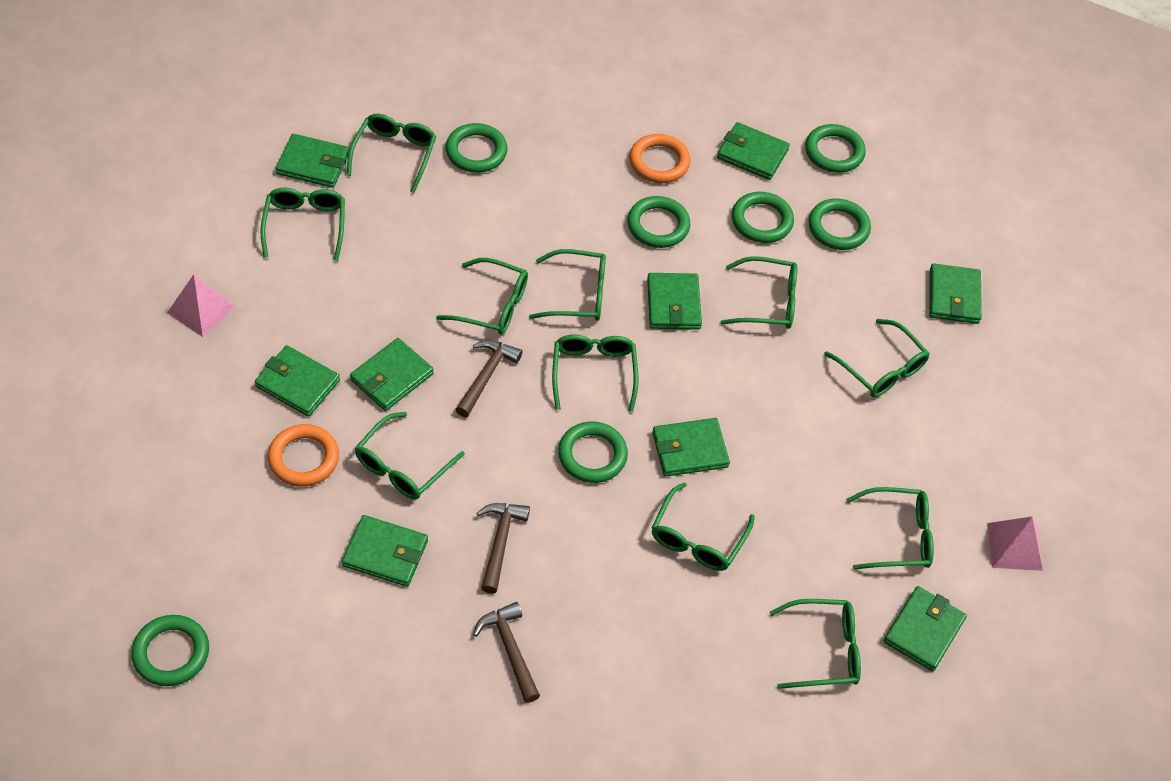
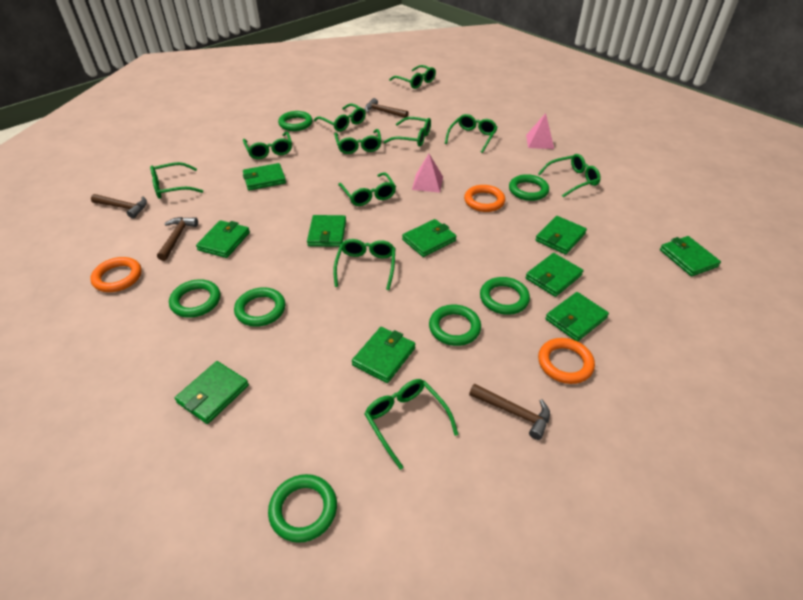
brown hammer: 3 -> 4
green wallet: 9 -> 10
orange ring: 2 -> 3

